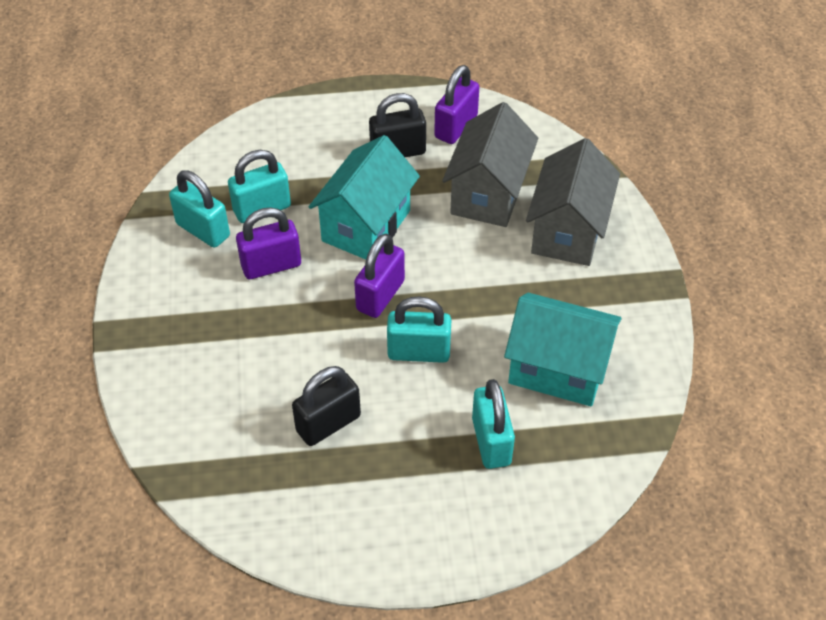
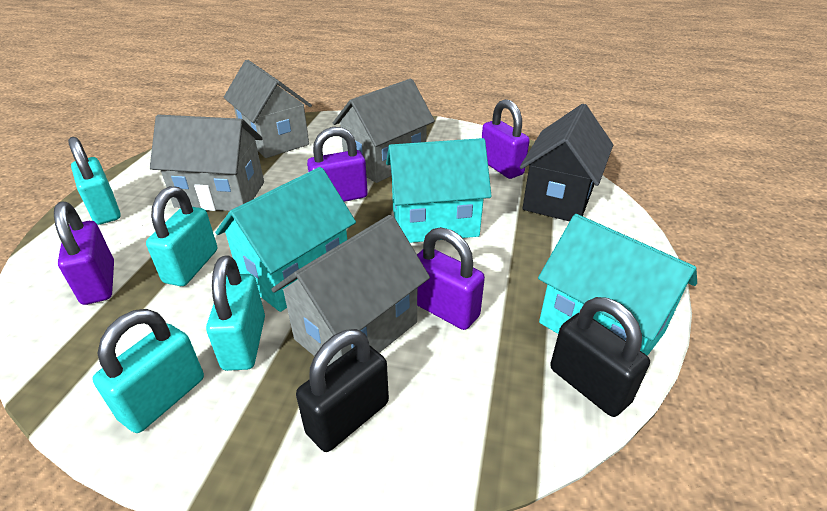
black house: 0 -> 1
grey house: 2 -> 4
purple padlock: 3 -> 4
turquoise house: 2 -> 3

